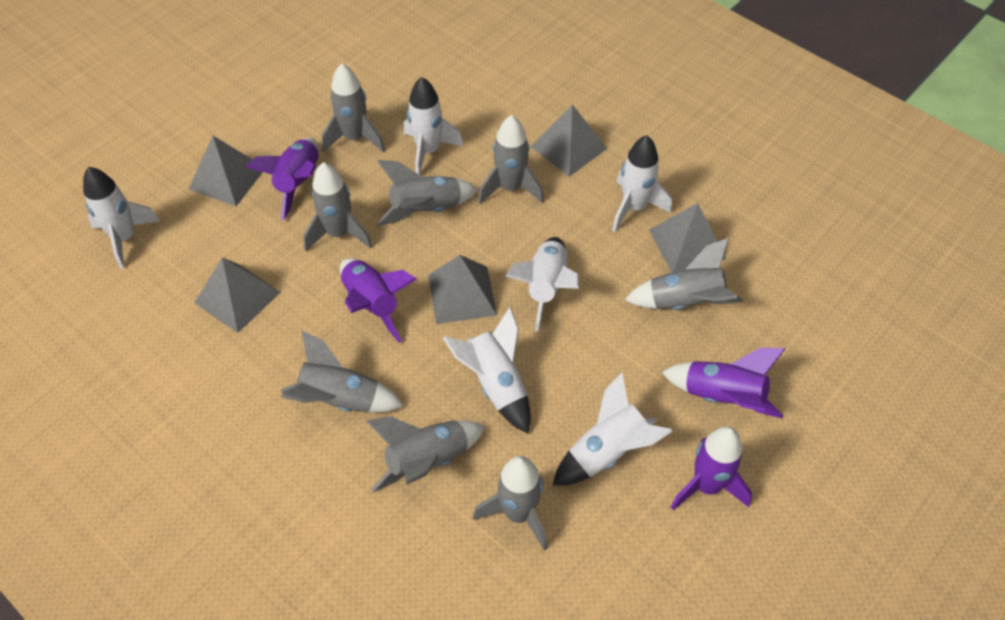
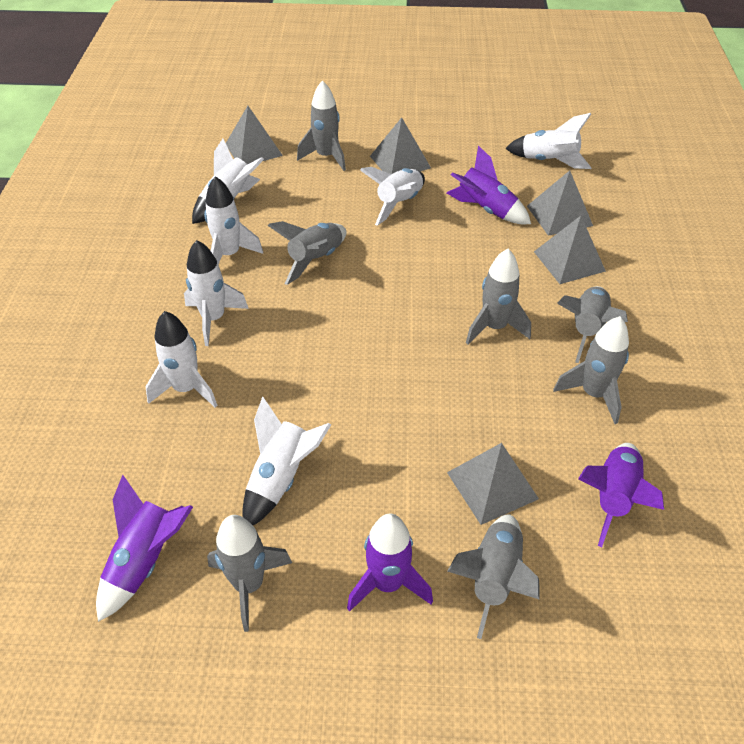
grey rocket: 8 -> 7
white rocket: 6 -> 7

